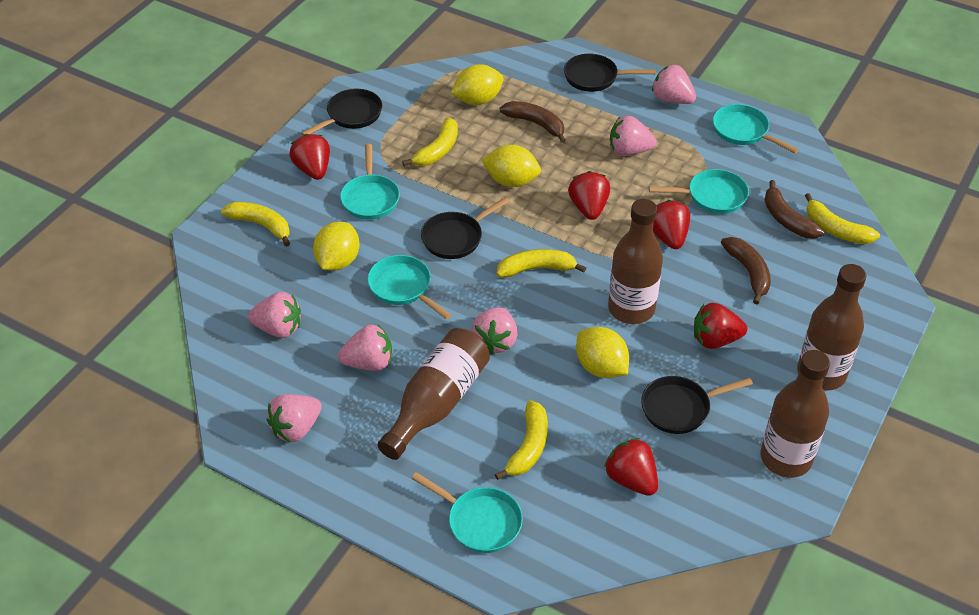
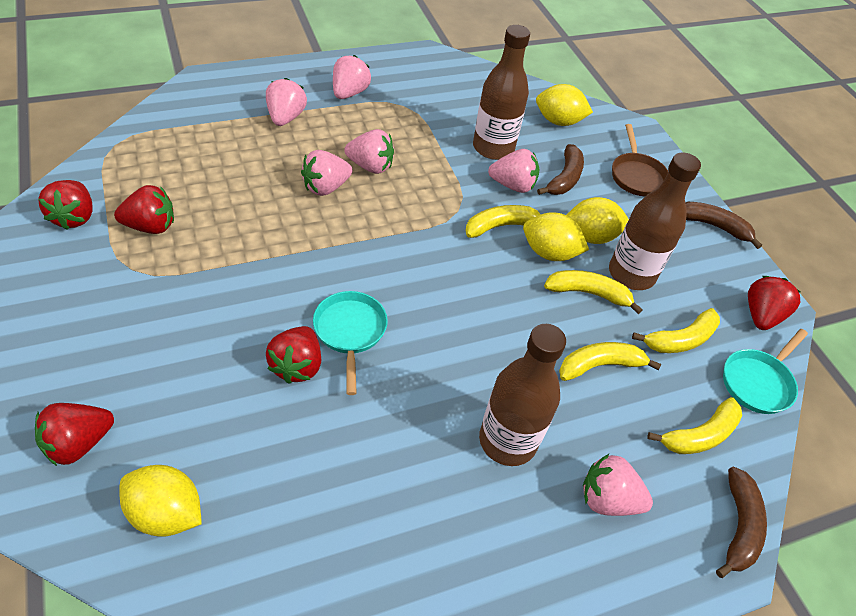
black pan: 4 -> 0
brown bottle: 4 -> 3
brown pan: 0 -> 1
turquoise pan: 5 -> 2

